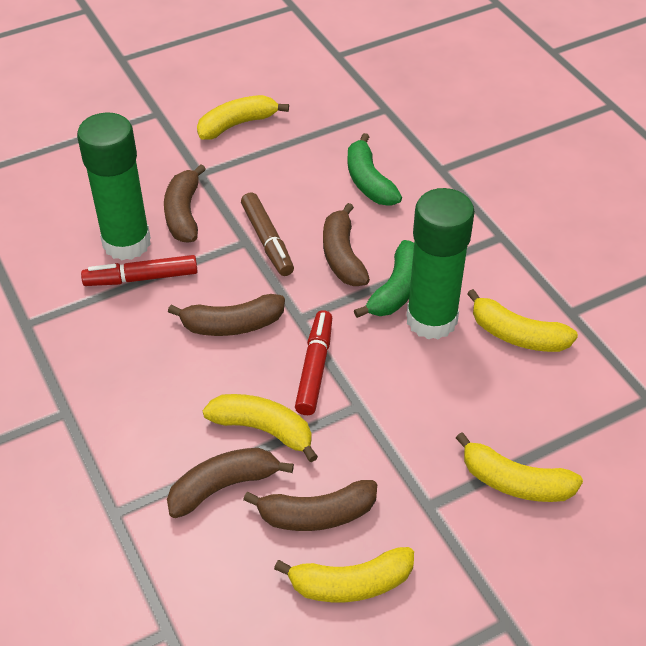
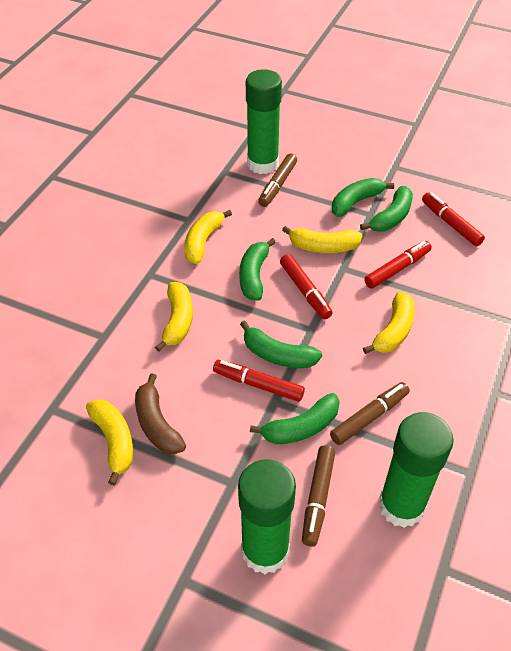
brown banana: 5 -> 1
brown marker: 1 -> 3
green banana: 2 -> 5
green glue stick: 2 -> 3
red marker: 2 -> 4

